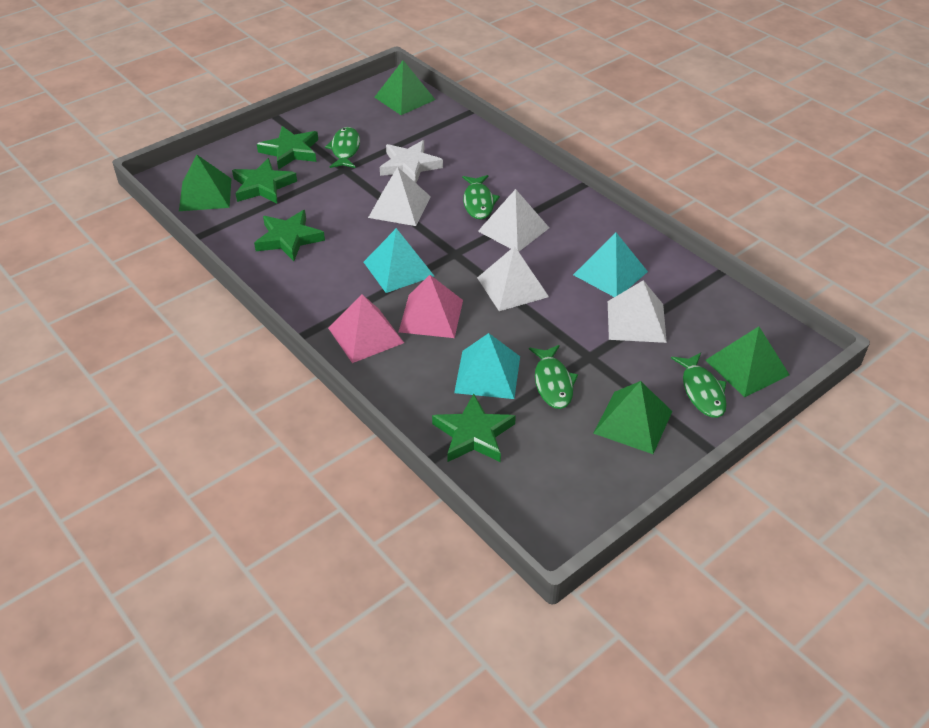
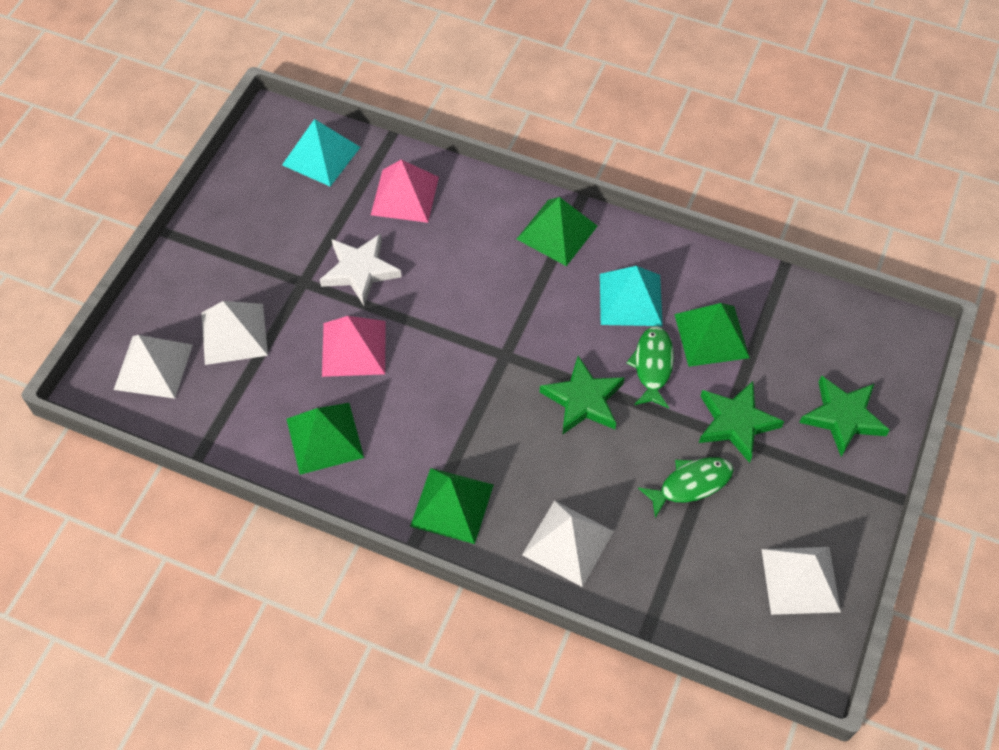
green fish: 4 -> 2
green star: 4 -> 3
turquoise pyramid: 3 -> 2

